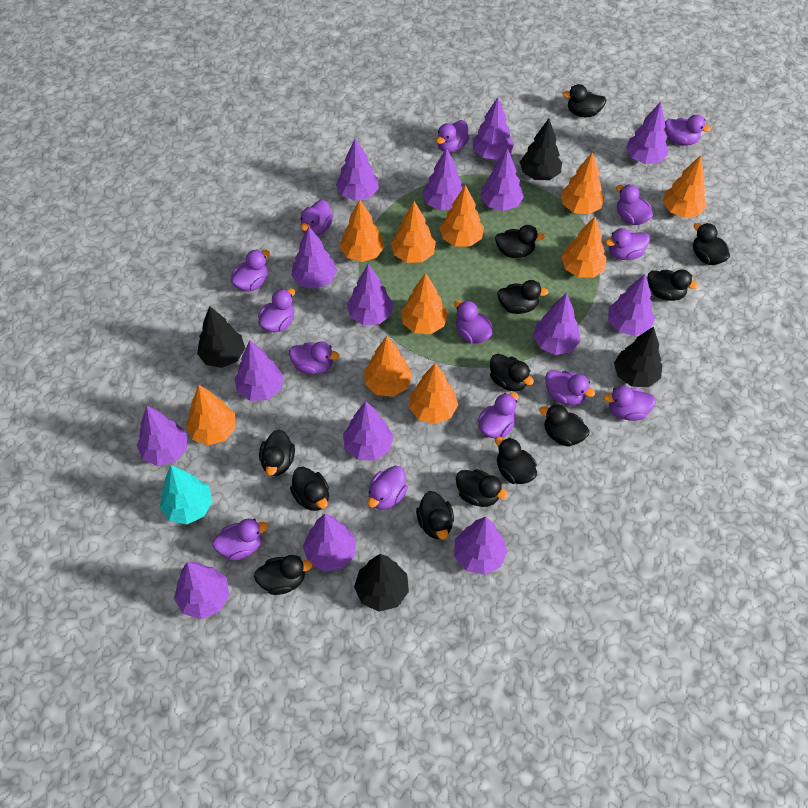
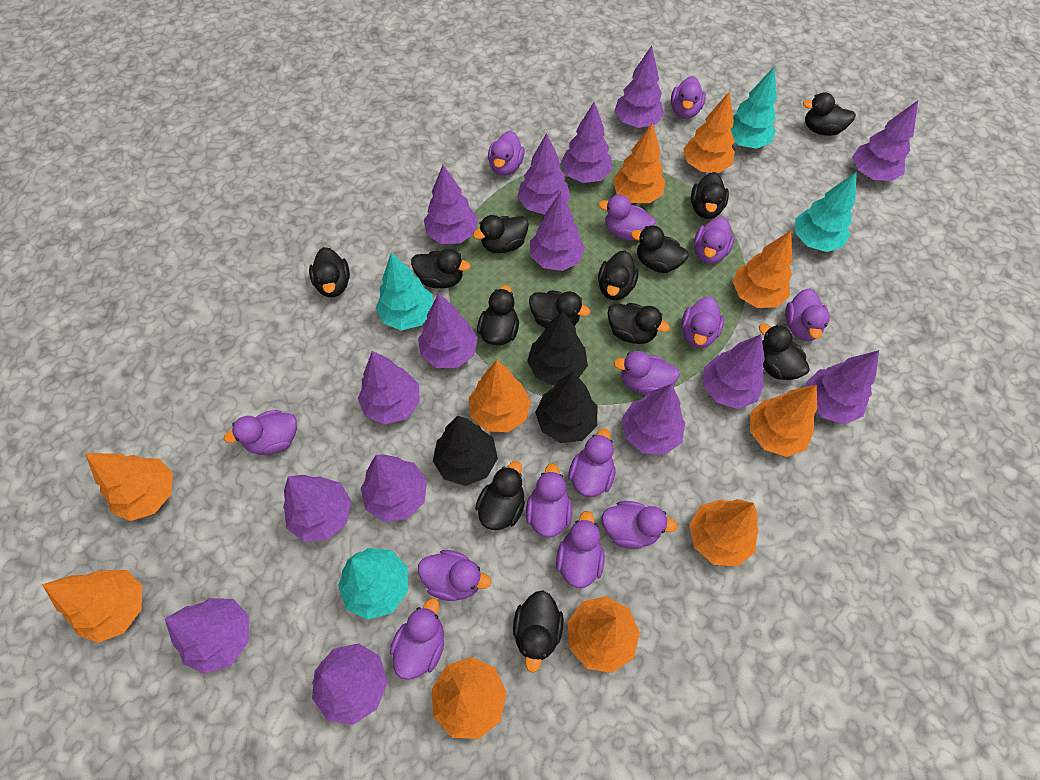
black tree: 4 -> 3
turquoise tree: 1 -> 4

